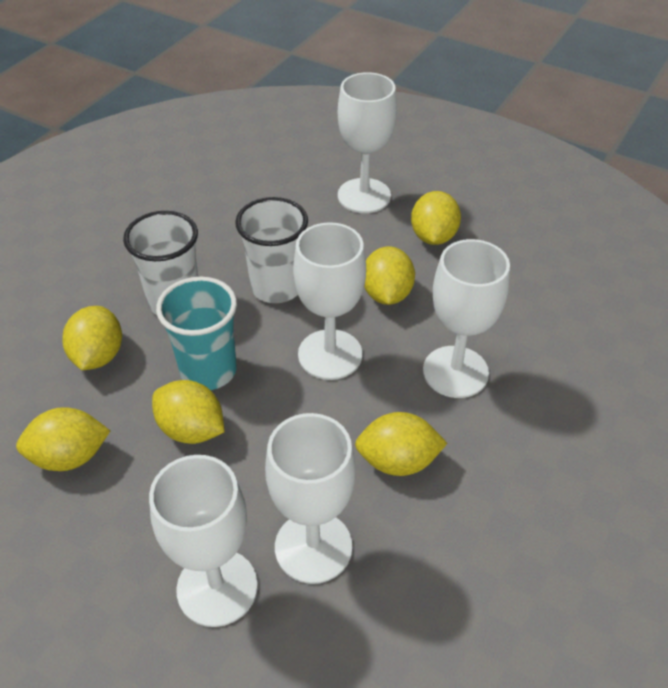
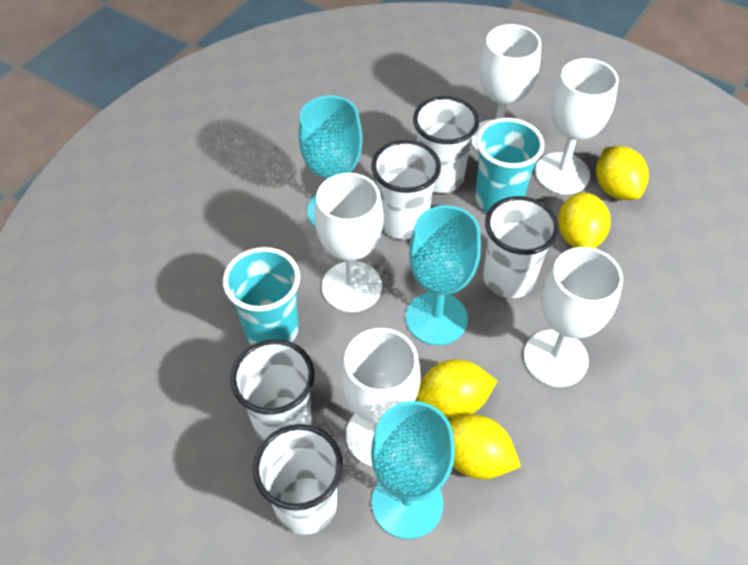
turquoise cup: 1 -> 2
turquoise goblet: 0 -> 3
white cup: 2 -> 5
yellow lemon: 6 -> 4

